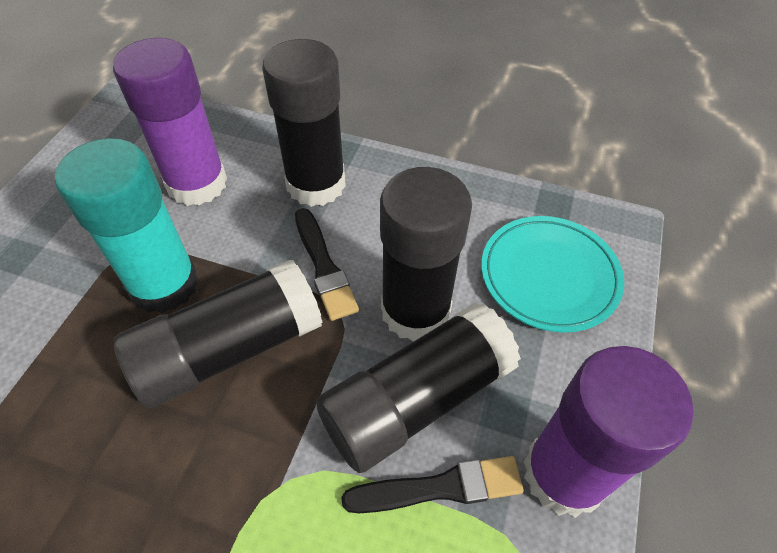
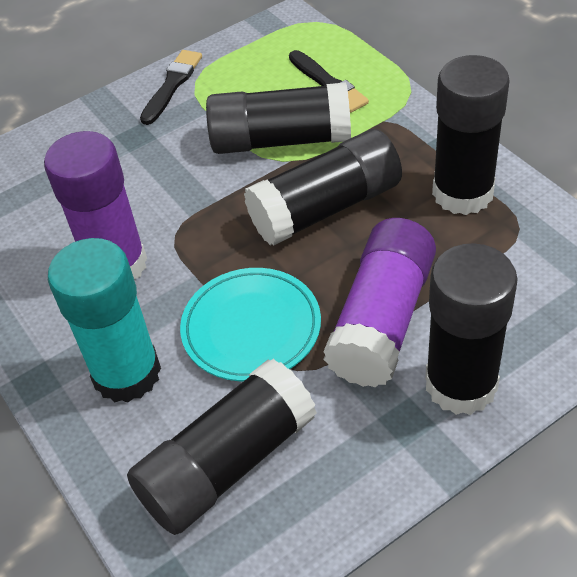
black glue stick: 4 -> 5

